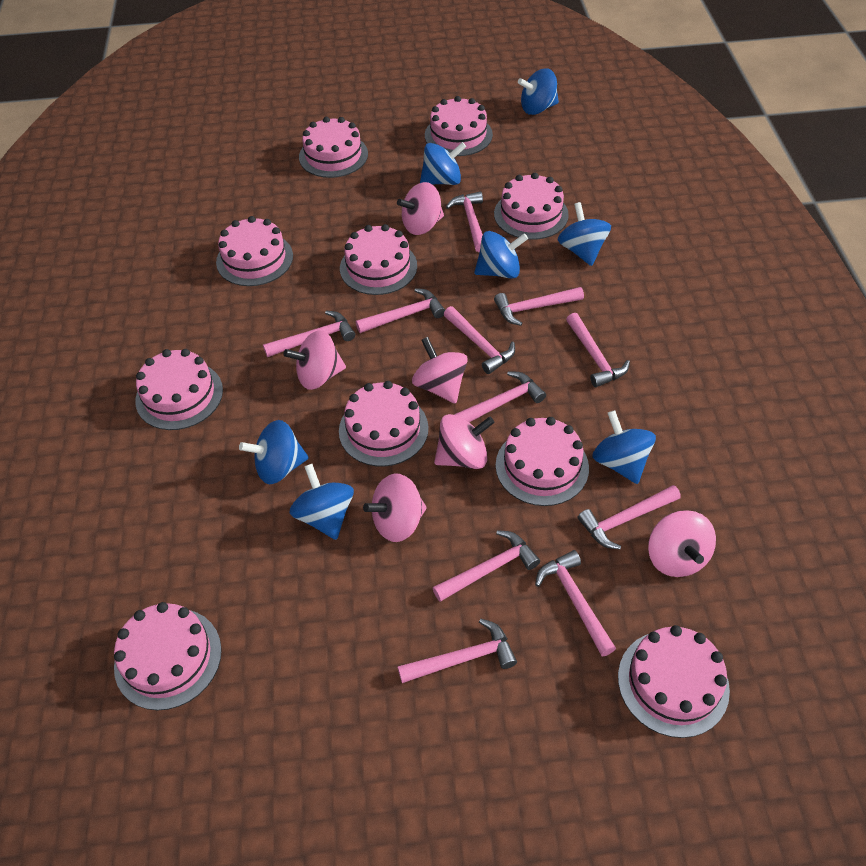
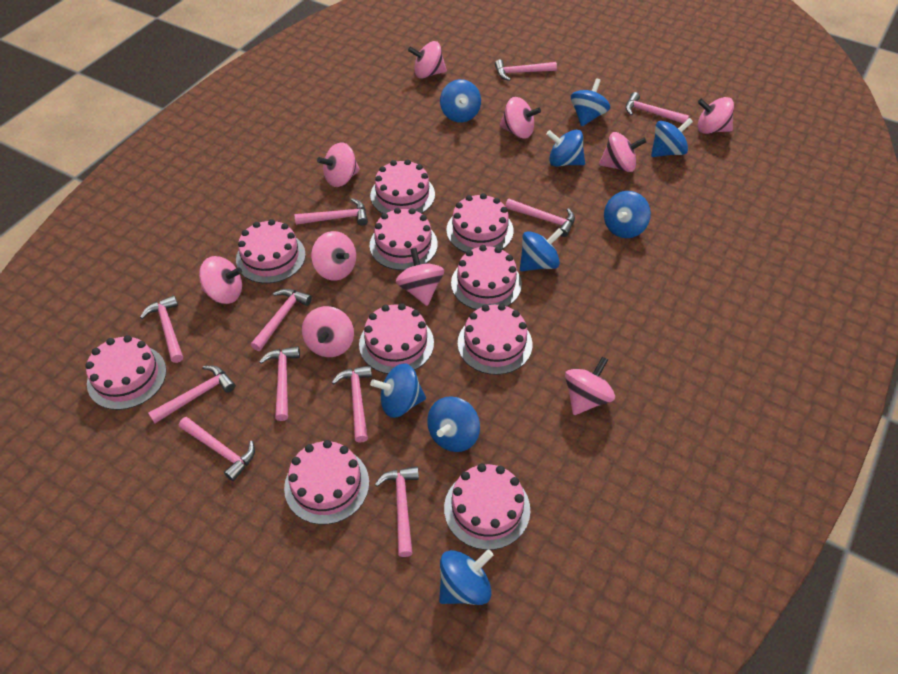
blue spinning top: 7 -> 9
pink spinning top: 6 -> 10

